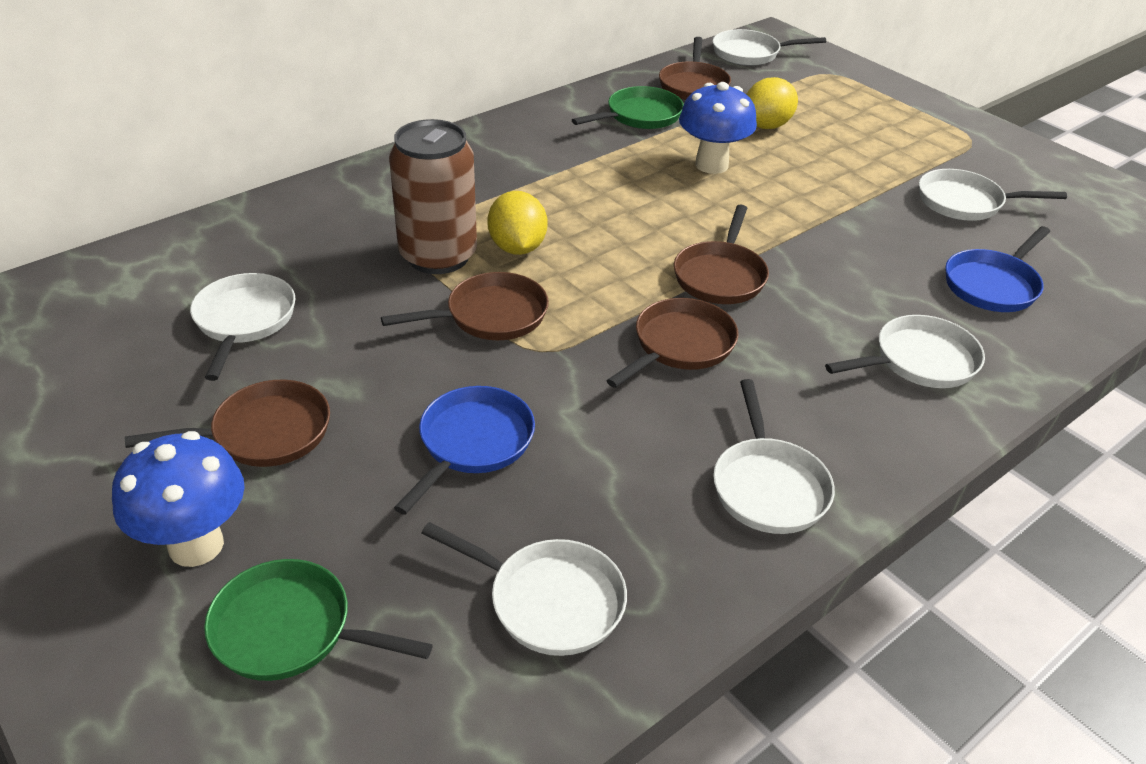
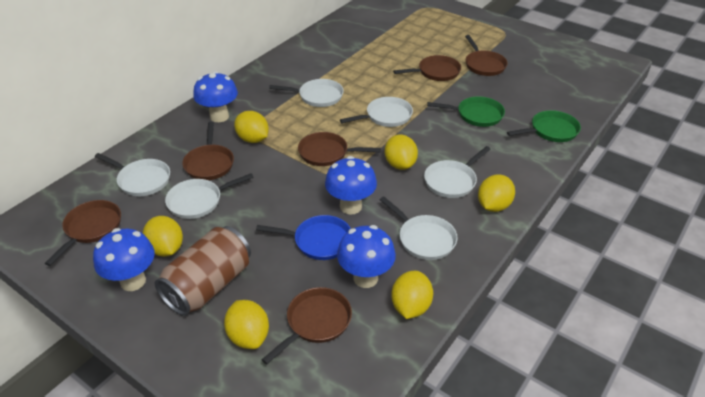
blue mushroom: 2 -> 4
blue pan: 2 -> 1
brown pan: 5 -> 6
yellow lemon: 2 -> 6

